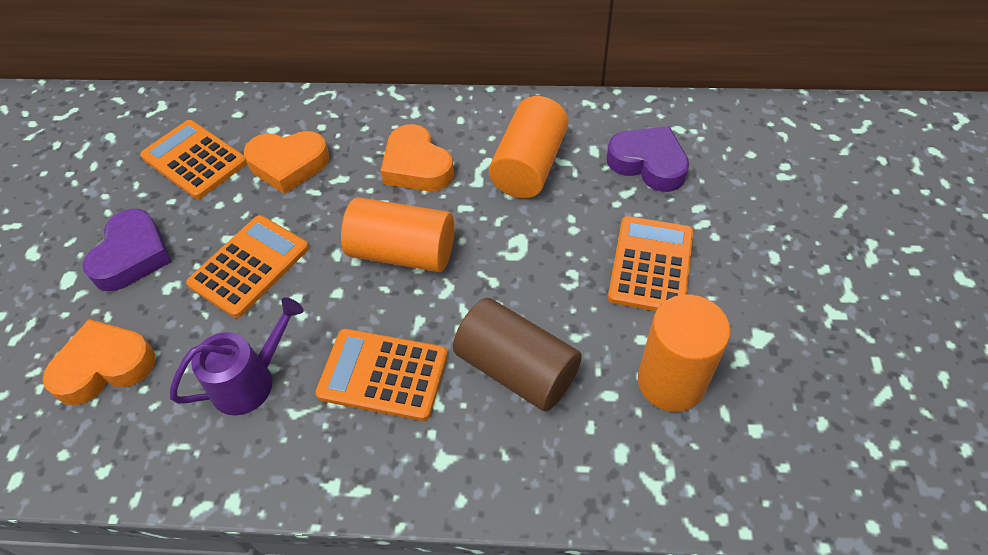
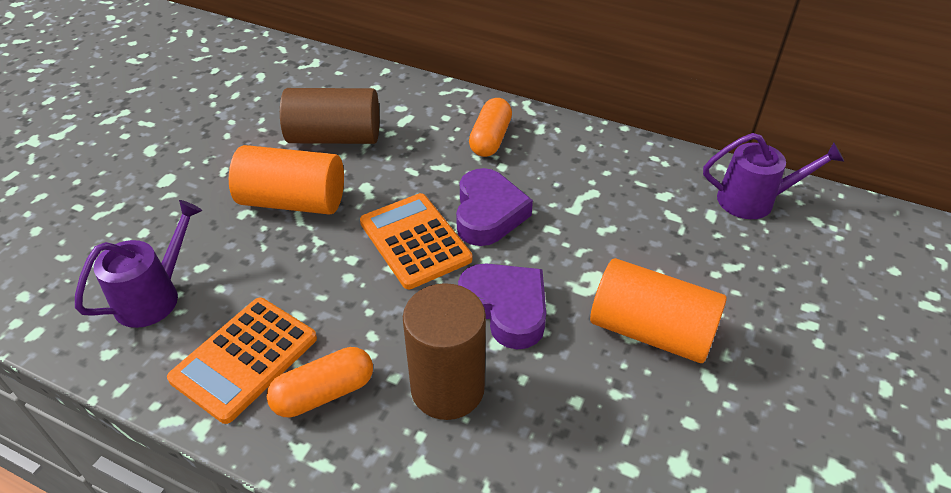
brown cylinder: 1 -> 2
orange calculator: 4 -> 2
orange capsule: 0 -> 2
orange cylinder: 3 -> 2
orange heart: 3 -> 0
purple watering can: 1 -> 2

